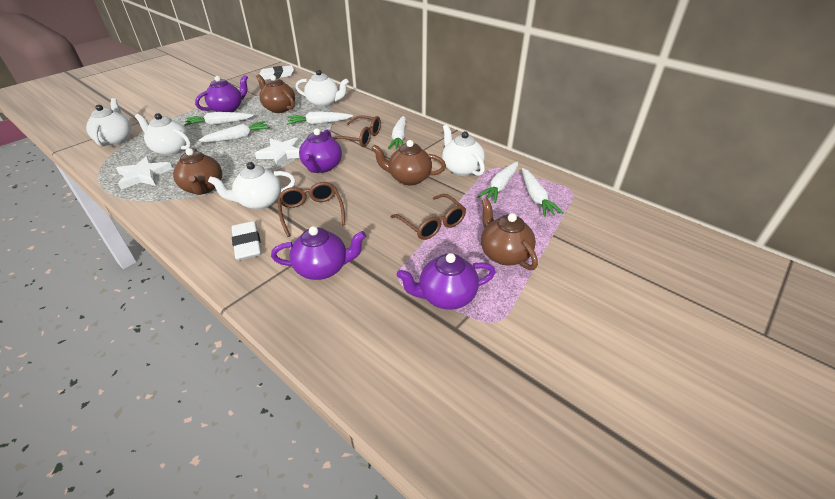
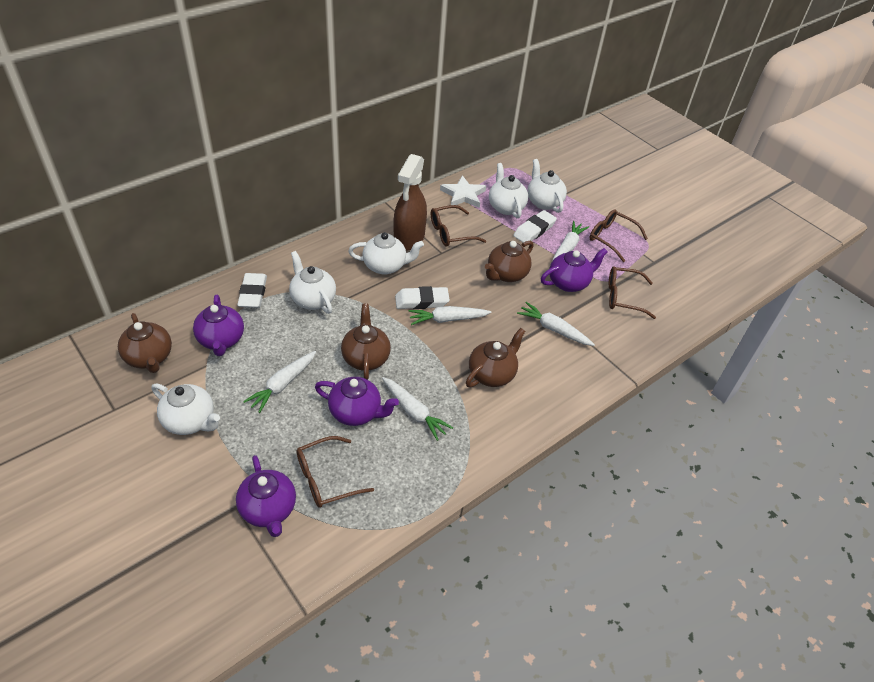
brown glasses: 3 -> 4
brown spray bottle: 0 -> 1
white carrot: 6 -> 5
white eraser: 2 -> 3
white star: 2 -> 1

